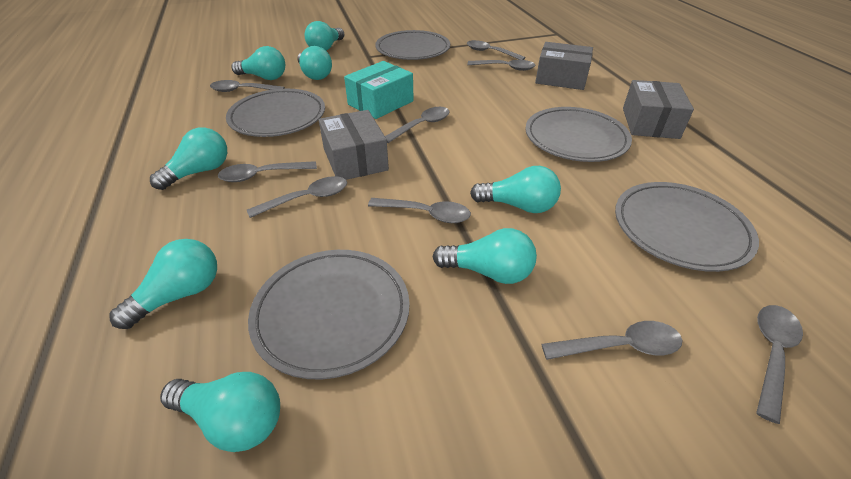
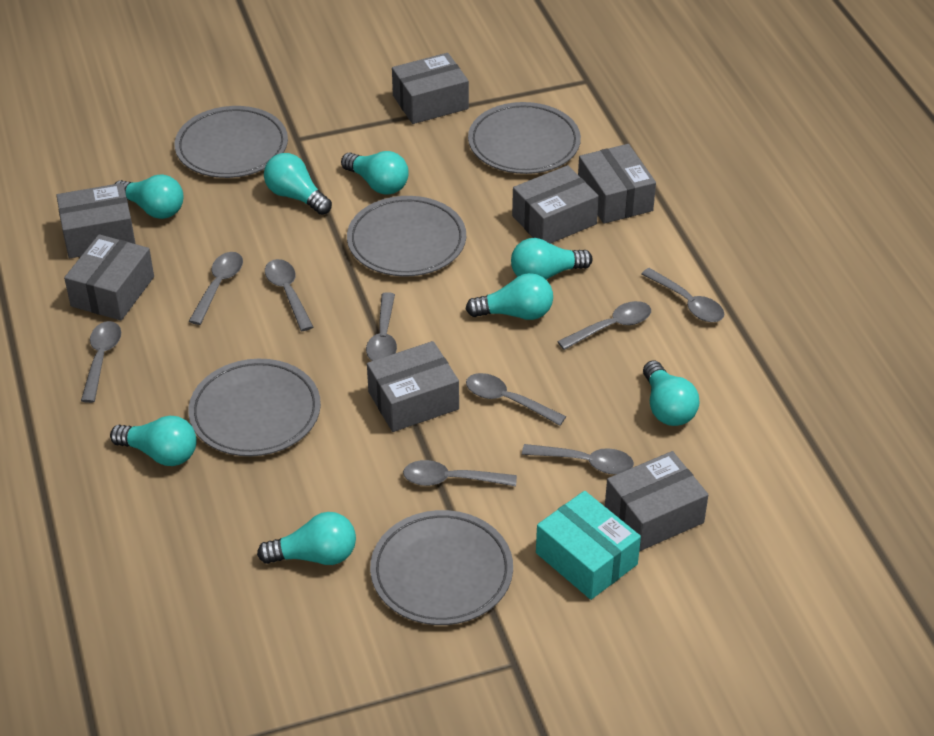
grey box: 3 -> 7

